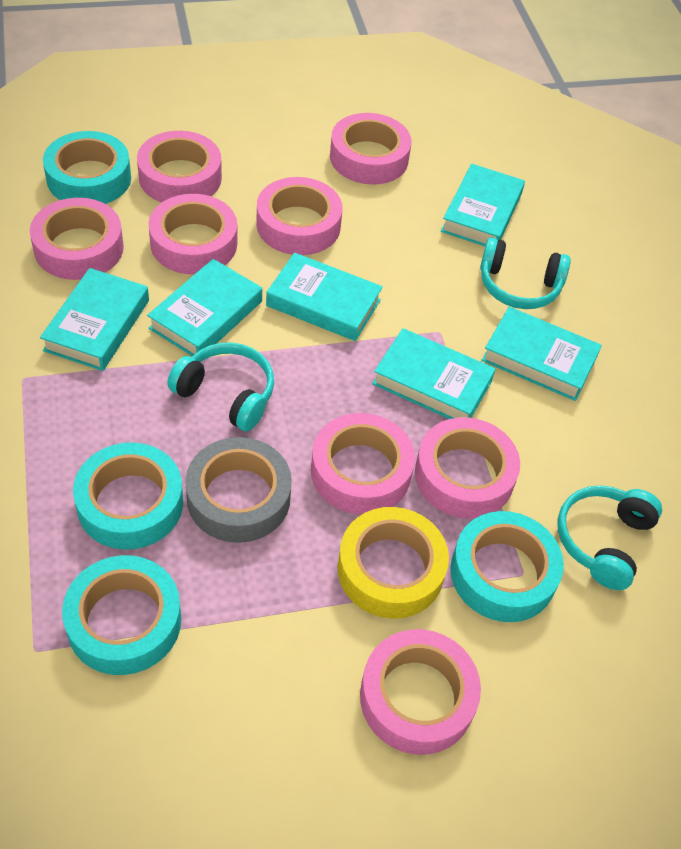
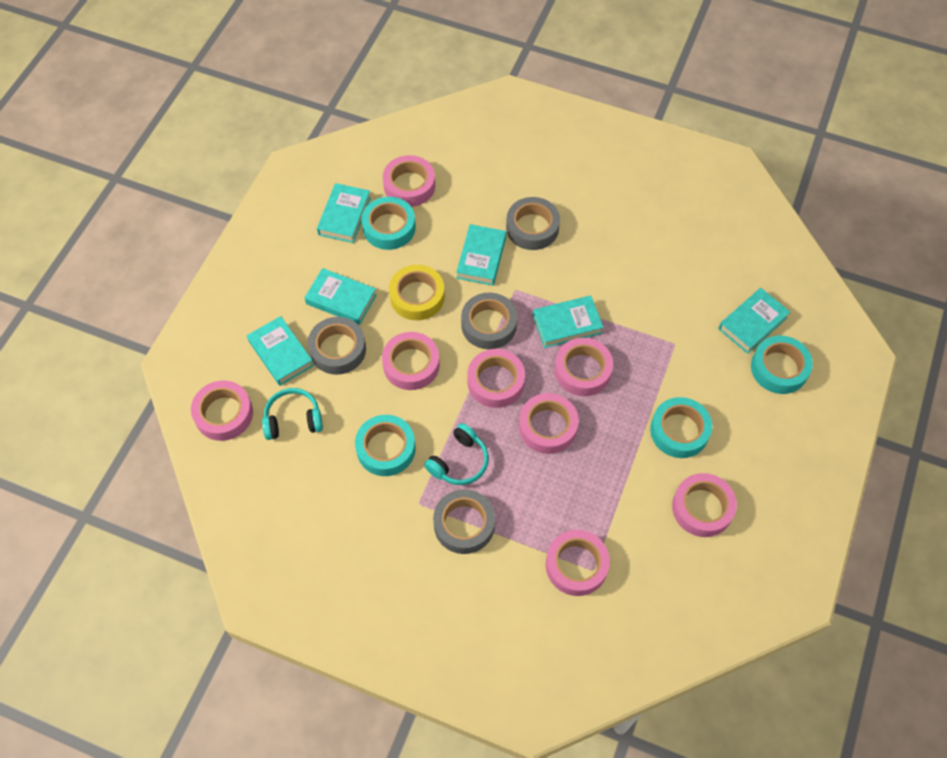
grey tape: 1 -> 4
turquoise headphones: 3 -> 2

